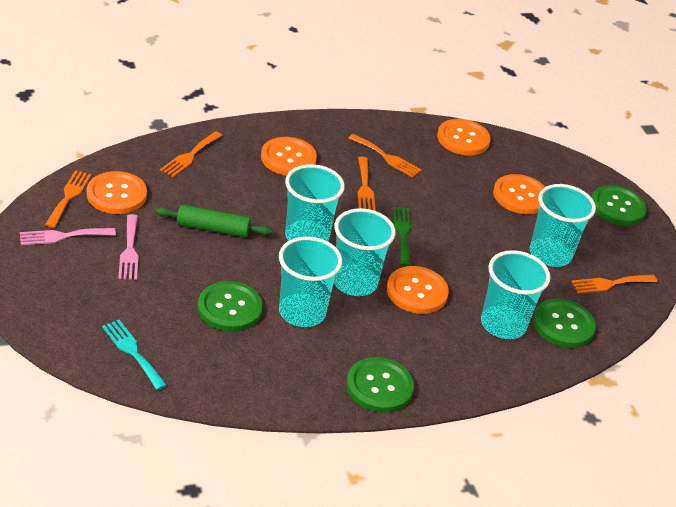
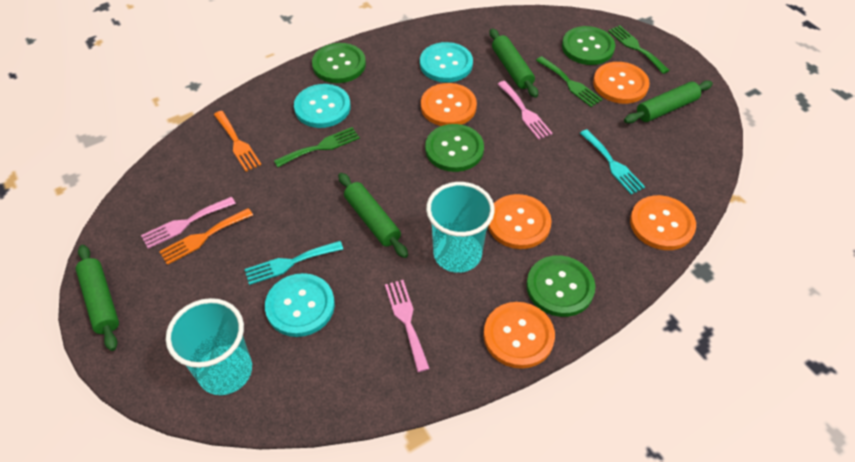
green fork: 1 -> 3
green rolling pin: 1 -> 4
orange fork: 5 -> 2
pink fork: 2 -> 3
turquoise button: 0 -> 3
turquoise cup: 5 -> 2
turquoise fork: 1 -> 2

